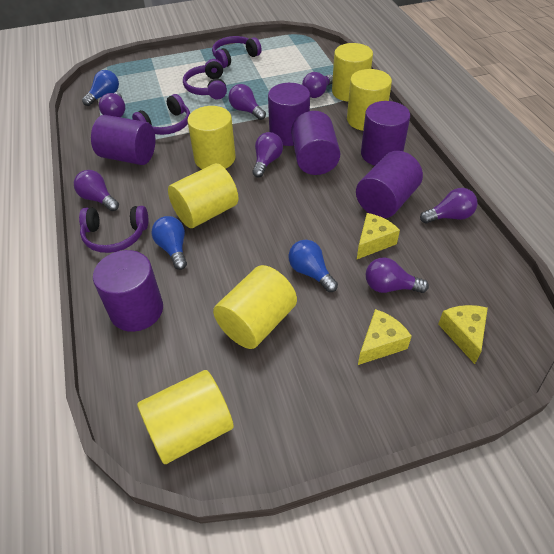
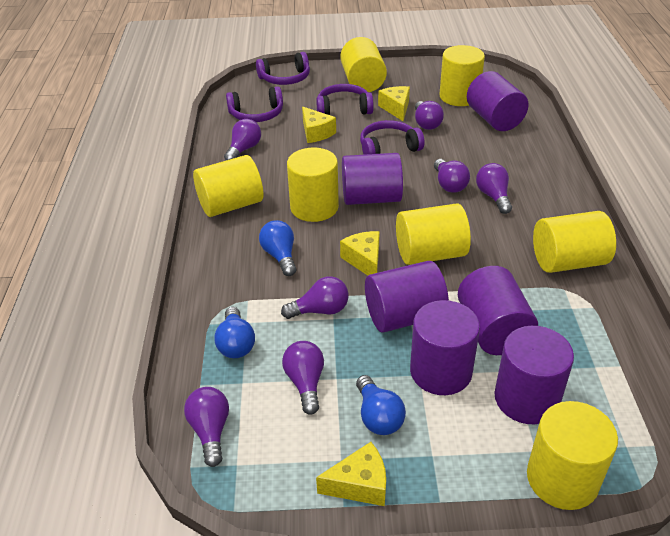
yellow cheese: 3 -> 4
yellow cylinder: 6 -> 7

